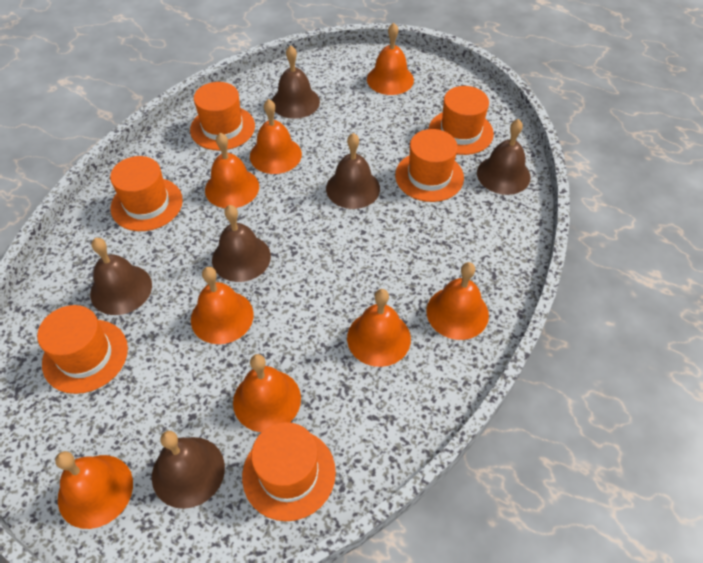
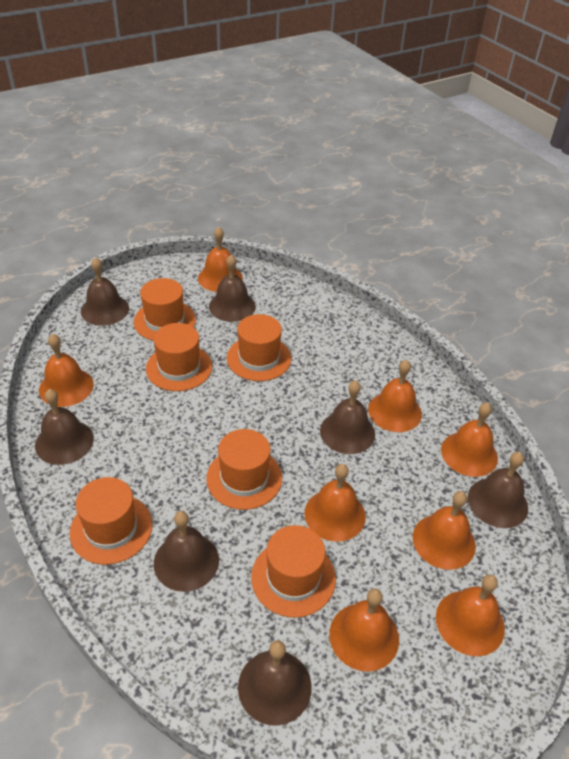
brown bell: 6 -> 7

